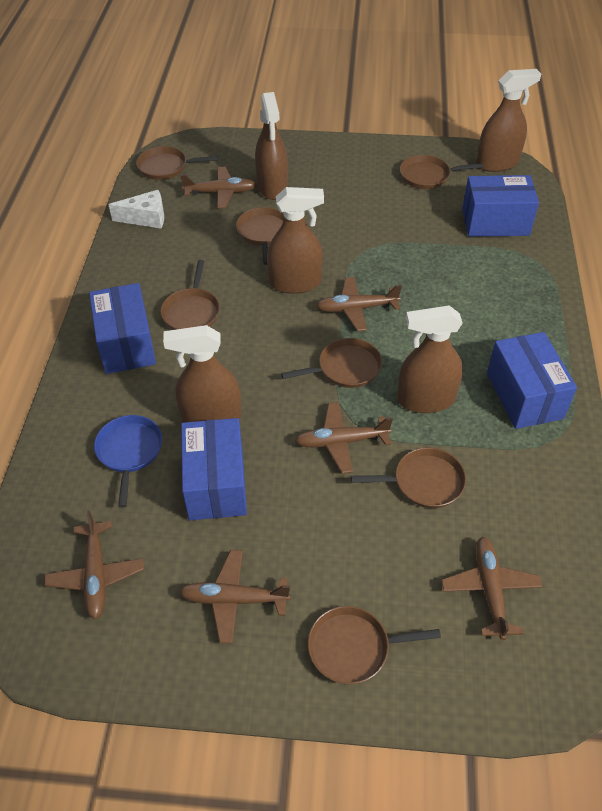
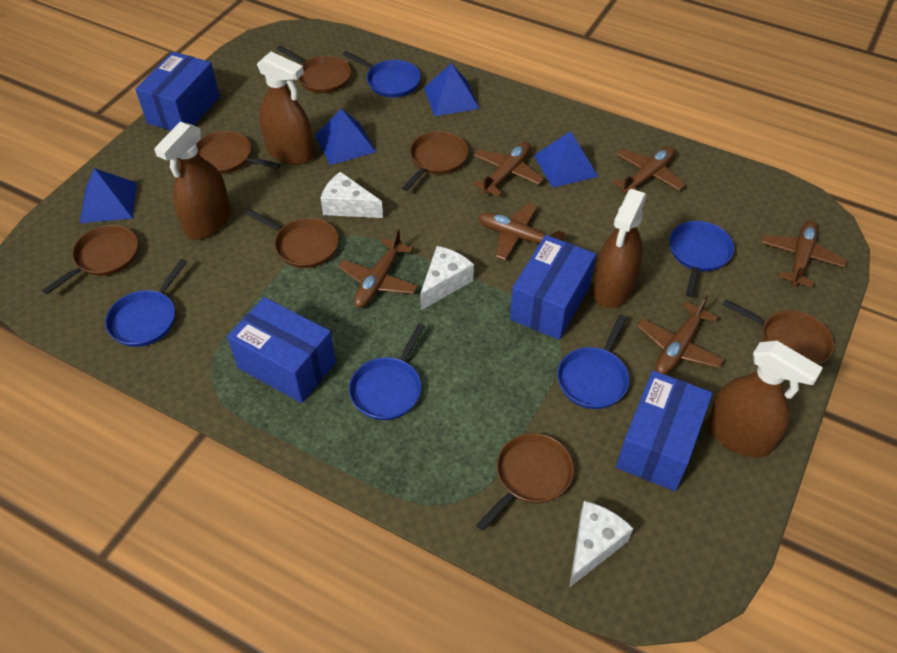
blue pan: 1 -> 5
blue pyramid: 0 -> 4
brown spray bottle: 5 -> 4
white cheese: 1 -> 3

